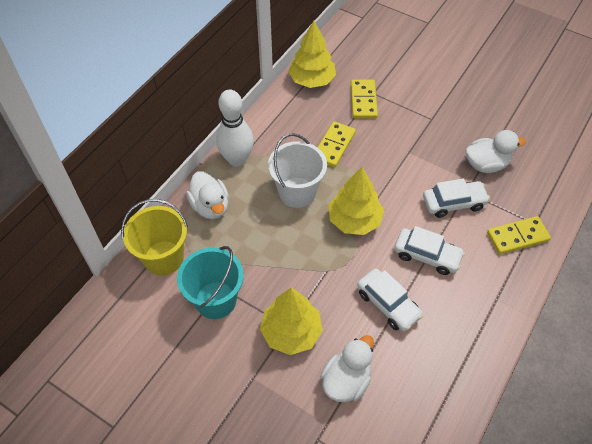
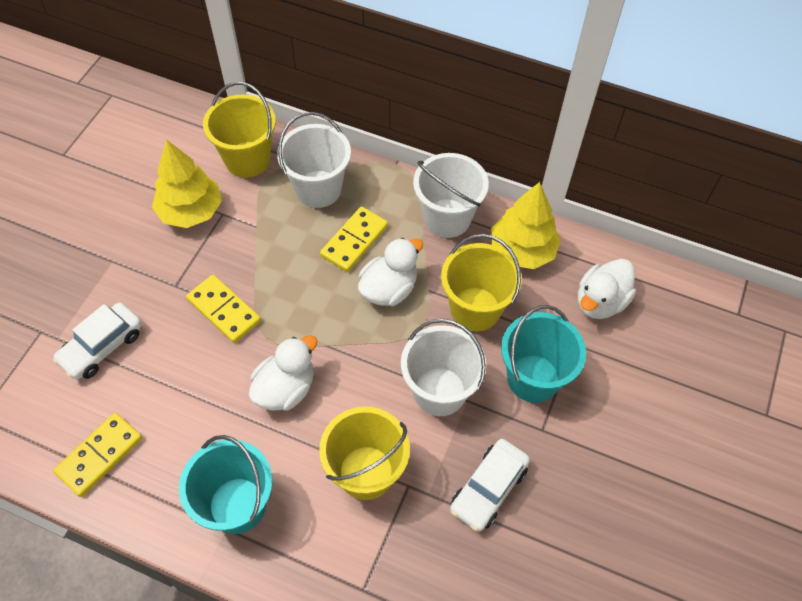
turquoise bucket: 1 -> 2
white bowling pin: 1 -> 0
white bucket: 1 -> 3
white car: 3 -> 2
yellow bucket: 1 -> 3
yellow tree: 3 -> 2

